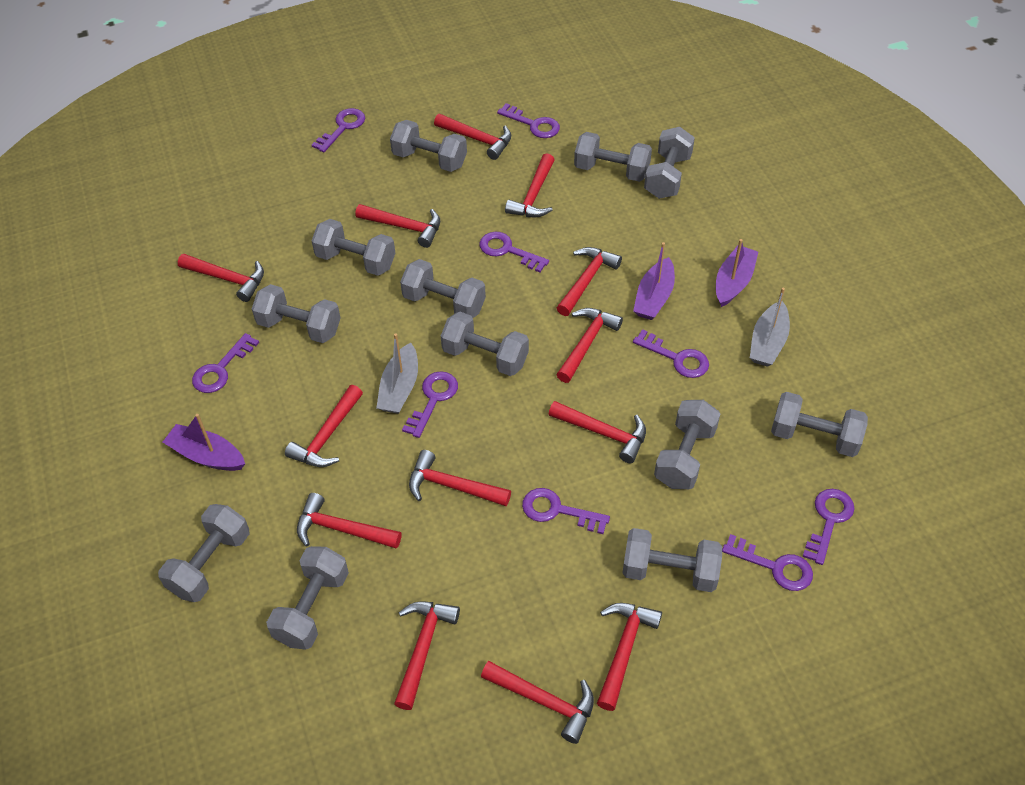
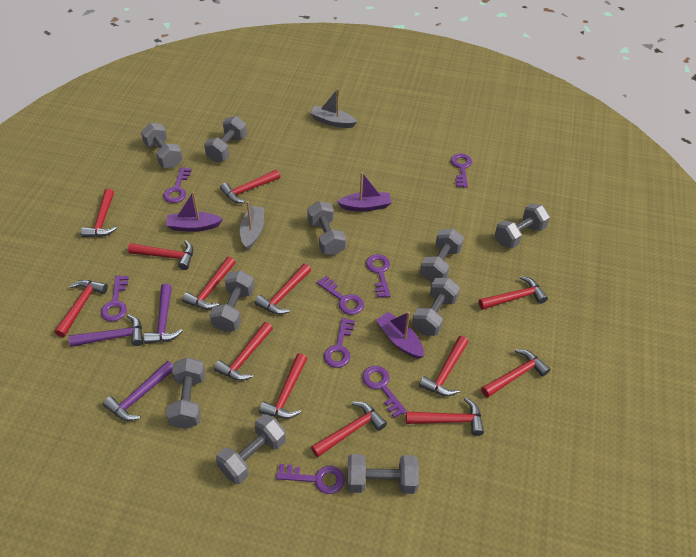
grey dumbbell: 12 -> 10
purple hammer: 0 -> 3
purple key: 9 -> 8

